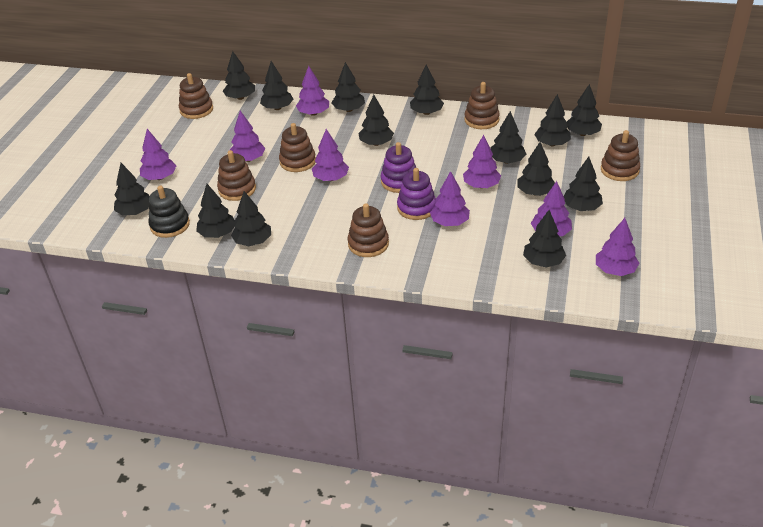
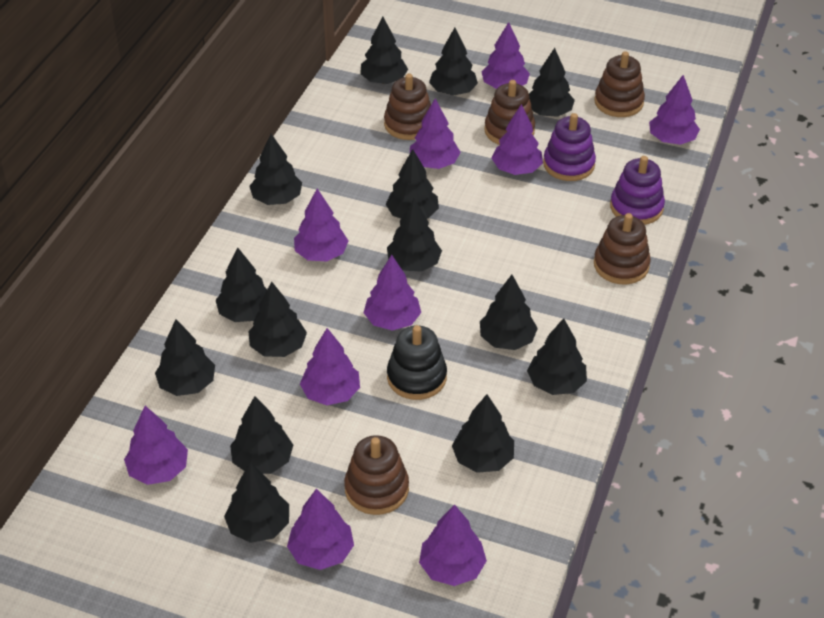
brown stacking toy: 6 -> 5
purple tree: 8 -> 10

